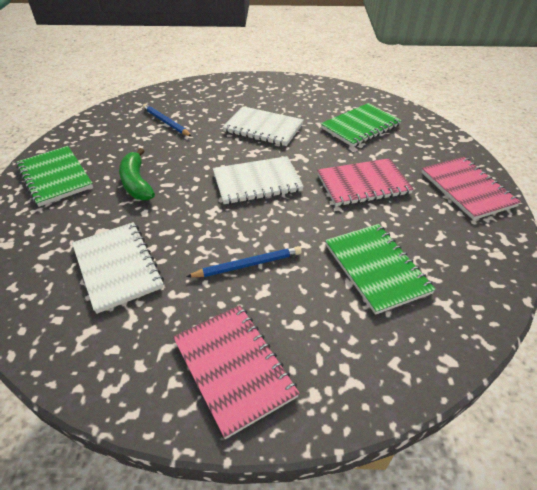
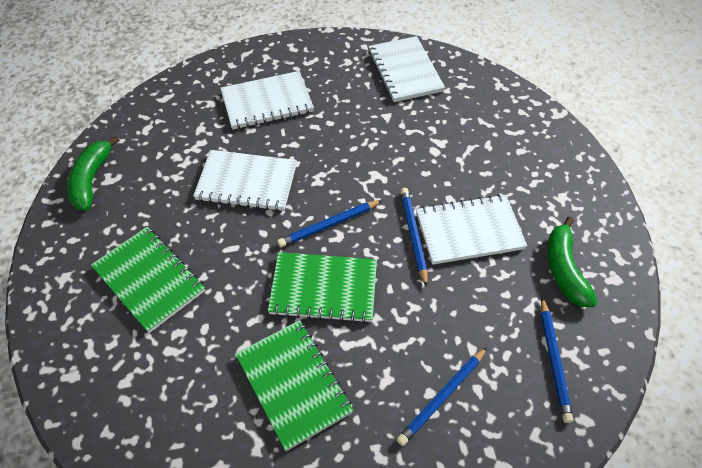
blue pencil: 2 -> 4
green banana: 1 -> 2
pink notebook: 3 -> 0
white notebook: 3 -> 4

